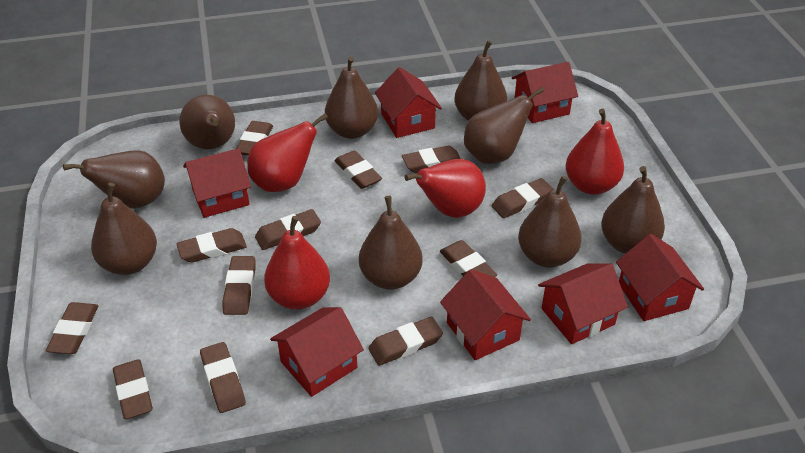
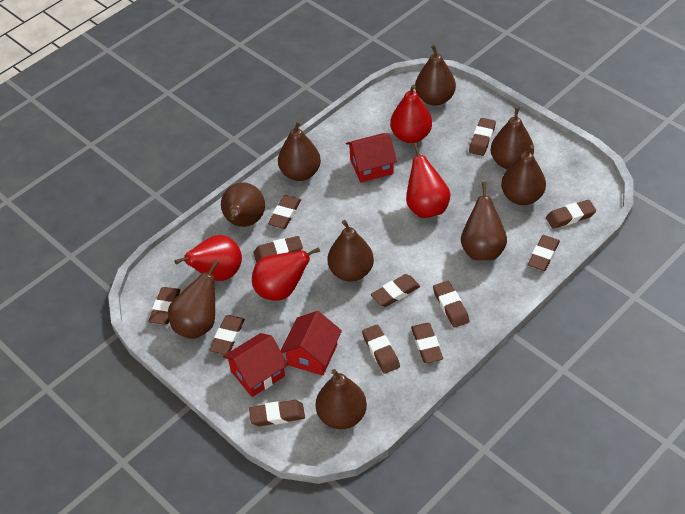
red house: 7 -> 3

